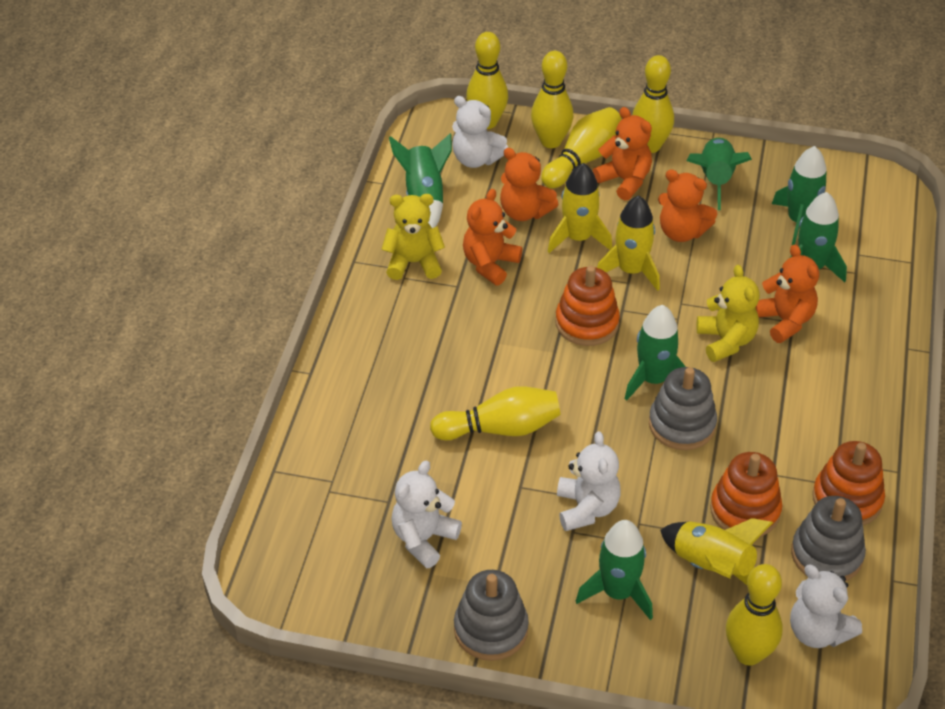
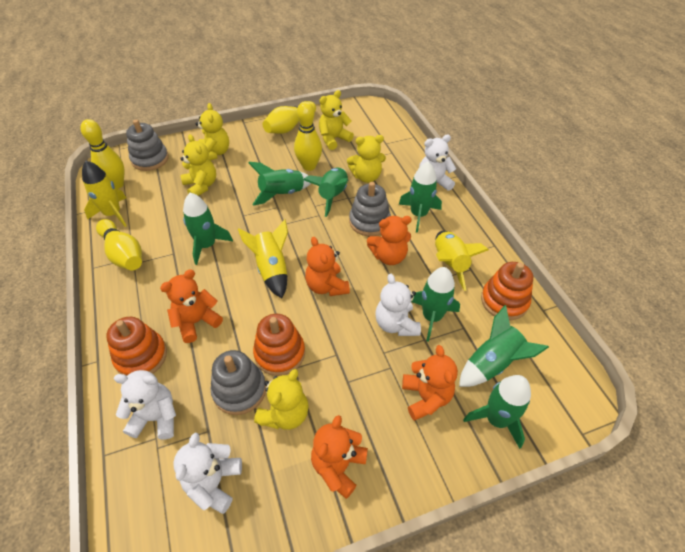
green rocket: 6 -> 7
yellow bowling pin: 6 -> 4
yellow teddy bear: 2 -> 5

